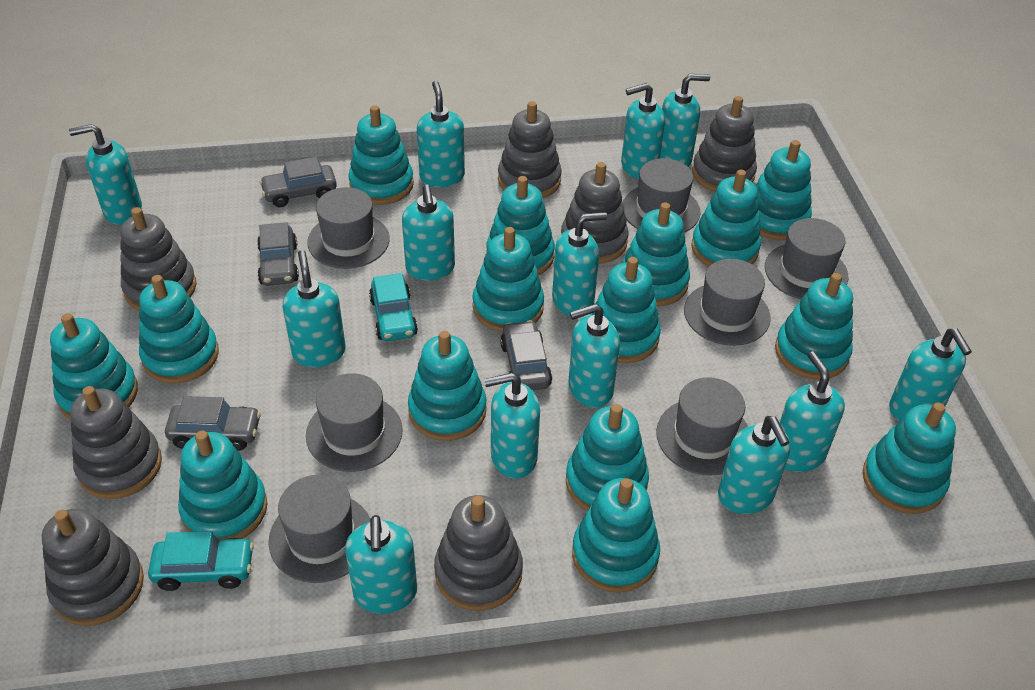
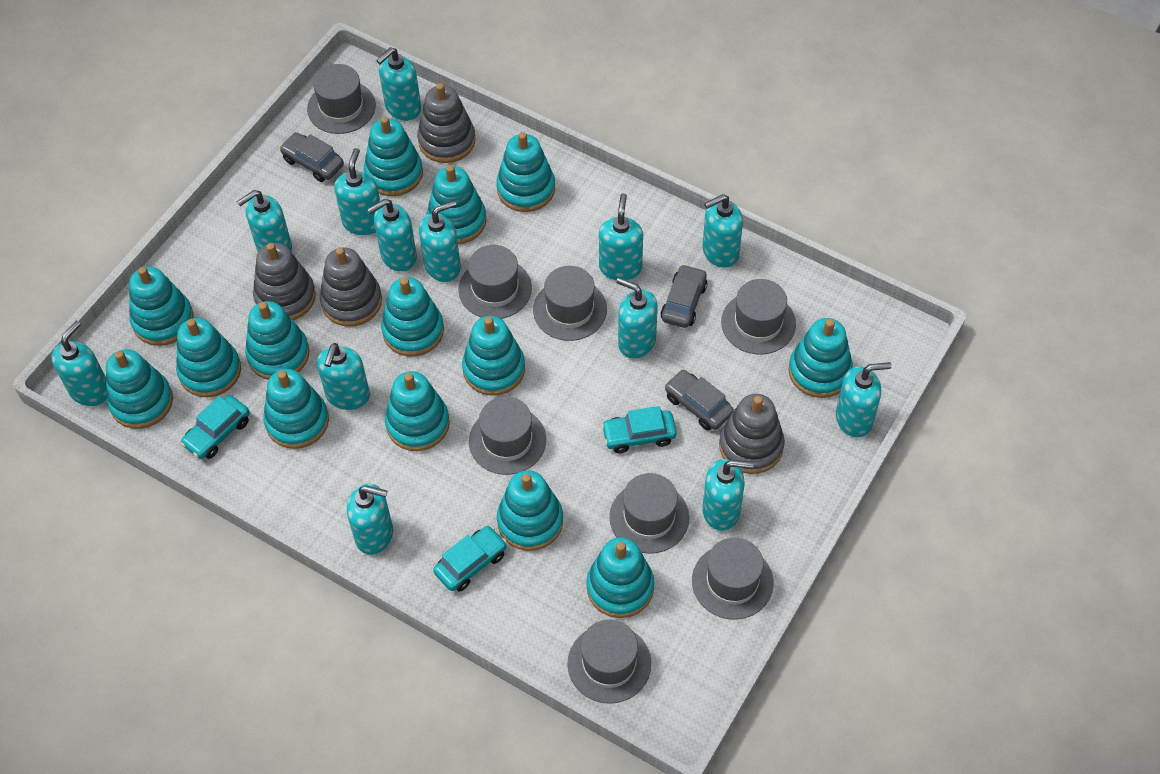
grey car: 4 -> 3
grey hat: 7 -> 8
grey stacking toy: 7 -> 4
turquoise car: 2 -> 3
turquoise stacking toy: 15 -> 14

